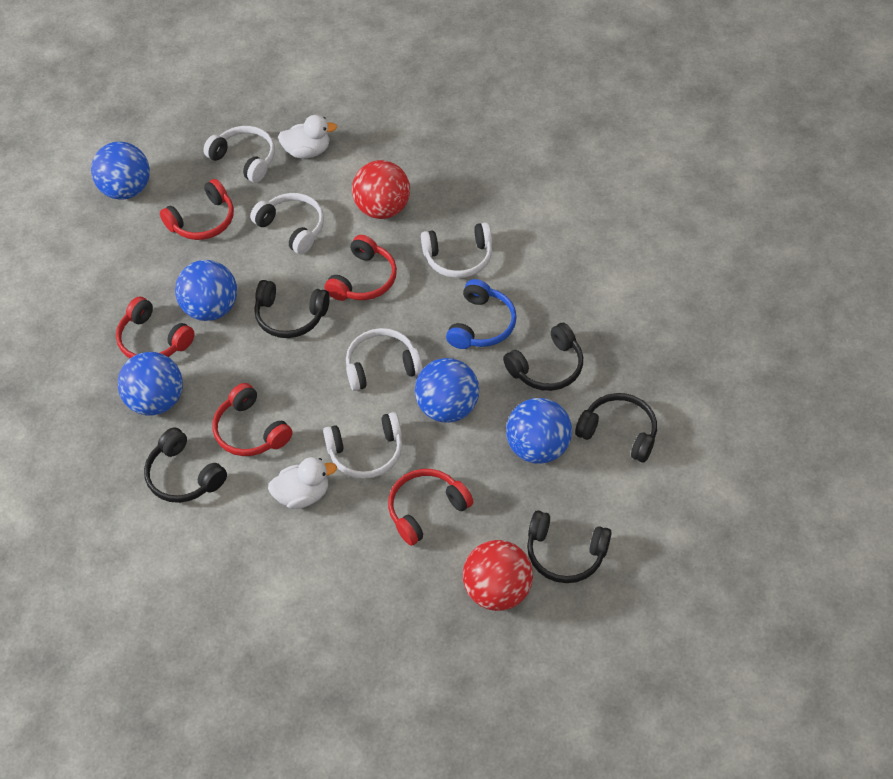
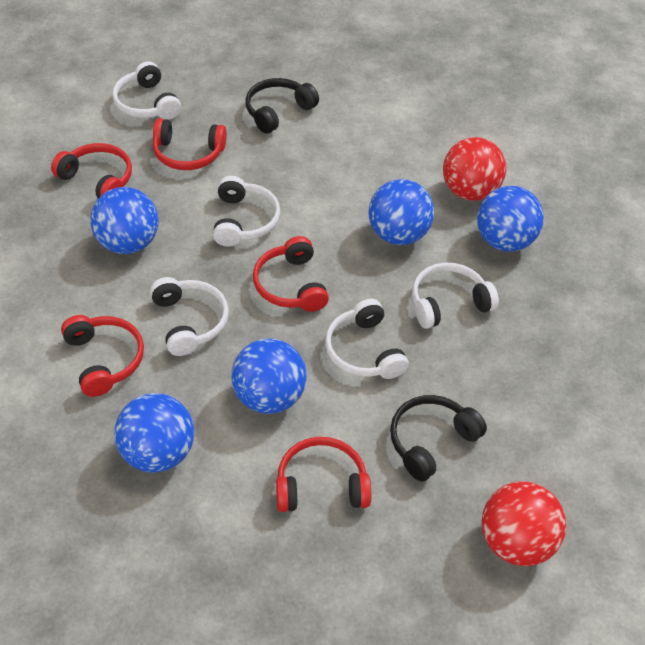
black headphones: 5 -> 2
blue headphones: 1 -> 0
white duck: 2 -> 0

